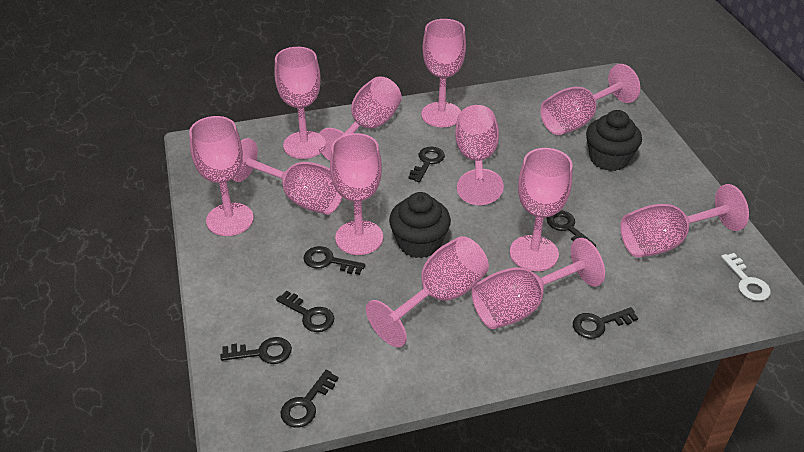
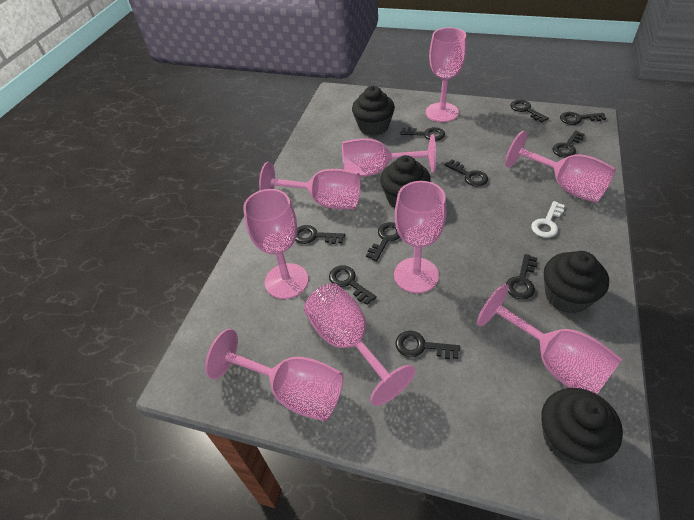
black cupcake: 2 -> 4
black key: 7 -> 10
pink goblet: 12 -> 9

